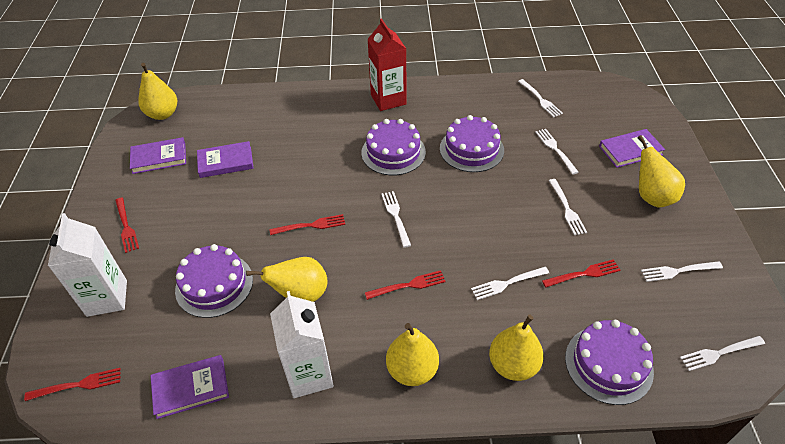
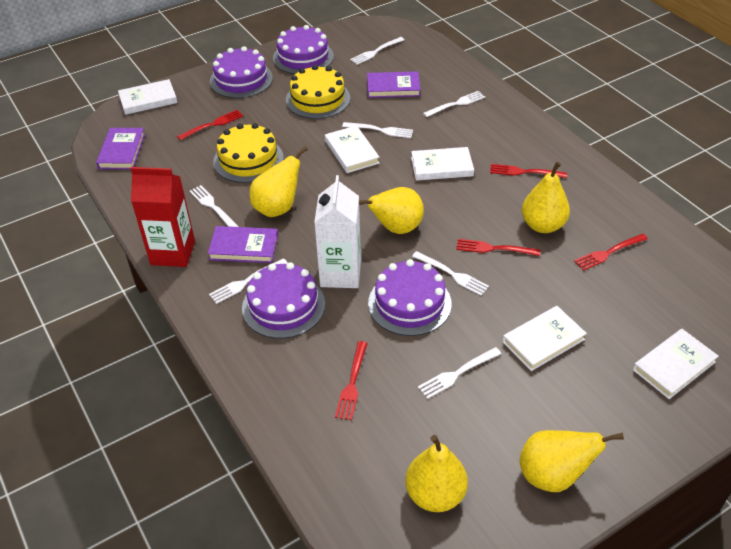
purple book: 4 -> 3
white book: 0 -> 5
white carton: 2 -> 1
yellow cake: 0 -> 2

